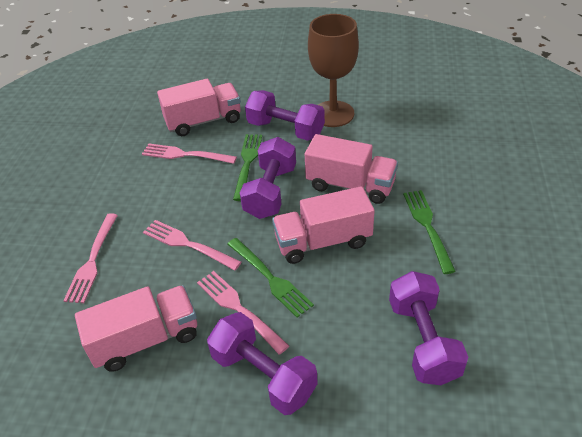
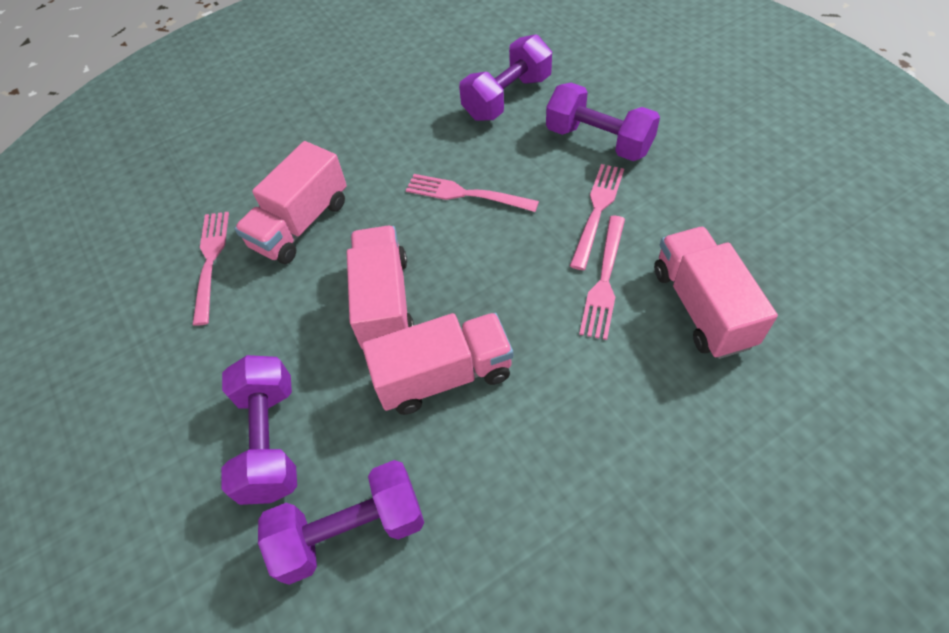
brown goblet: 1 -> 0
green fork: 3 -> 0

